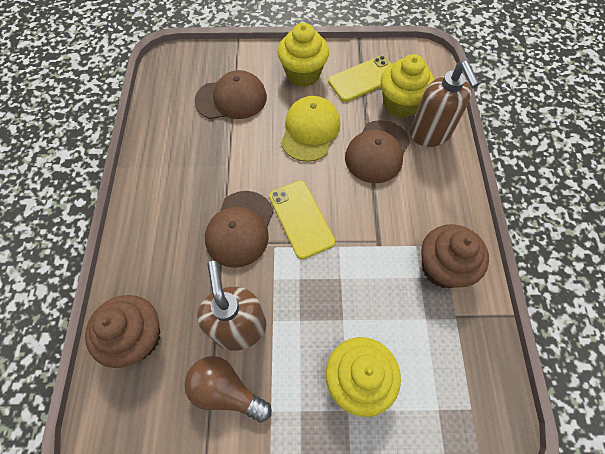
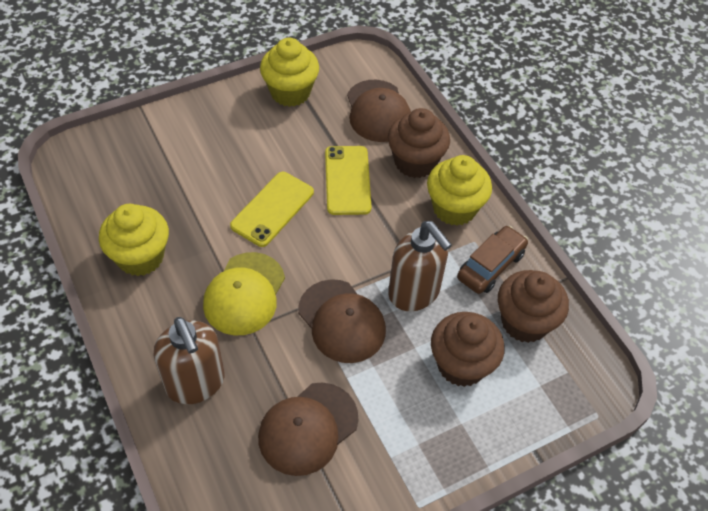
brown car: 0 -> 1
brown cupcake: 2 -> 3
brown light bulb: 1 -> 0

